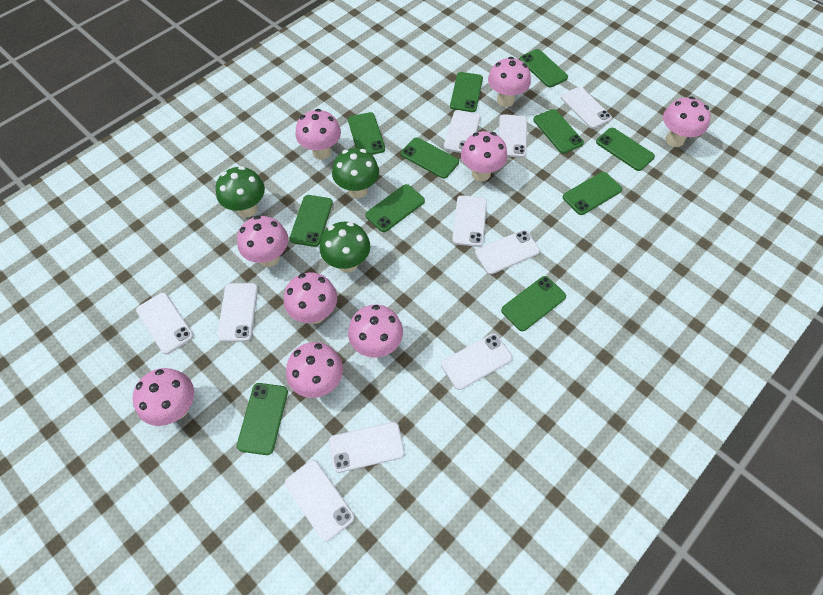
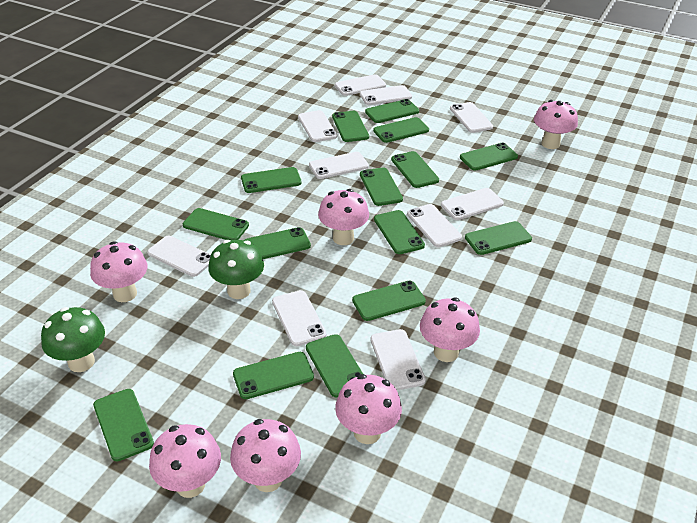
green mushroom: 3 -> 2
green phone: 11 -> 15
pink mushroom: 9 -> 7

